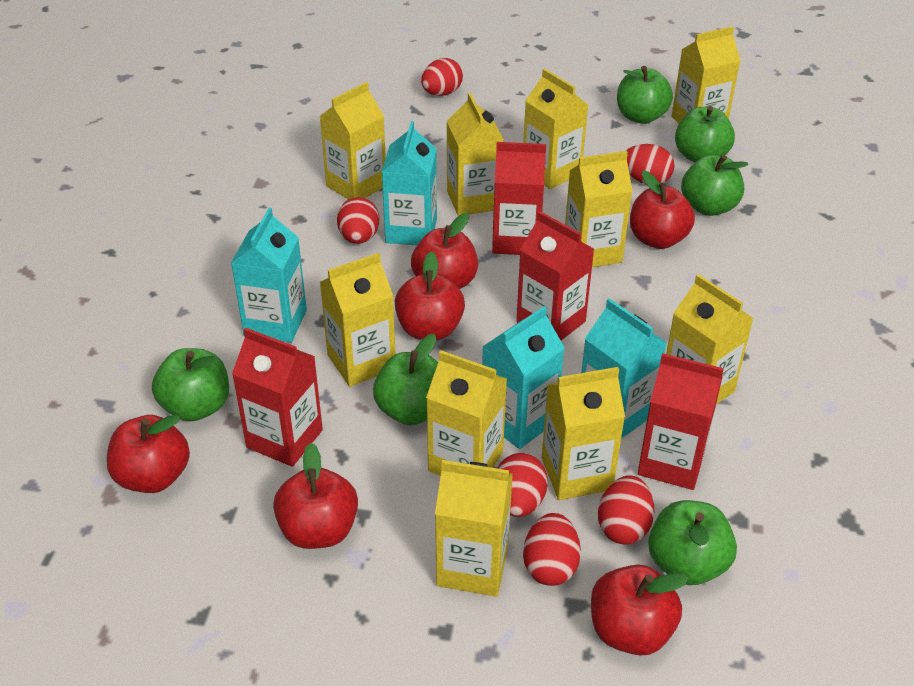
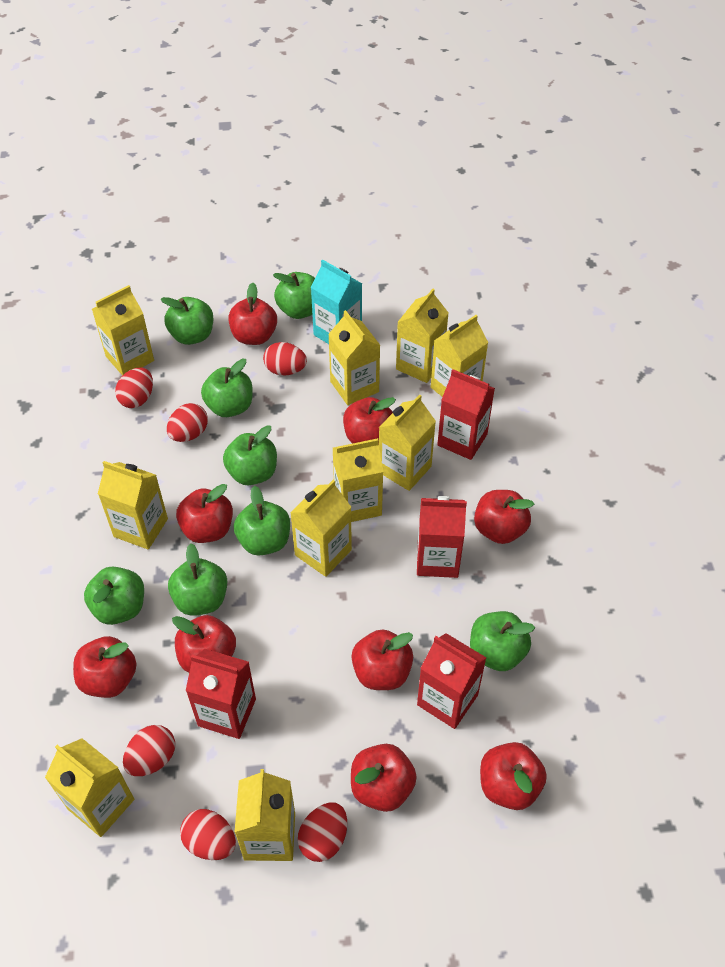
green apple: 6 -> 8
red apple: 6 -> 9
turquoise carton: 4 -> 1

